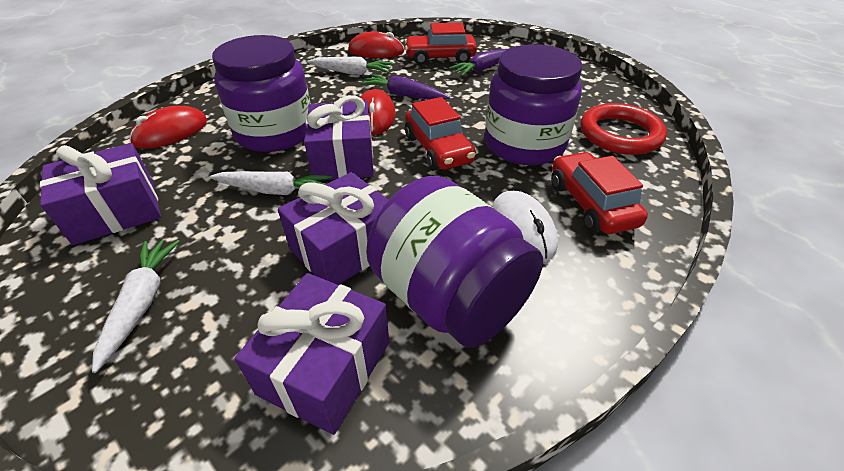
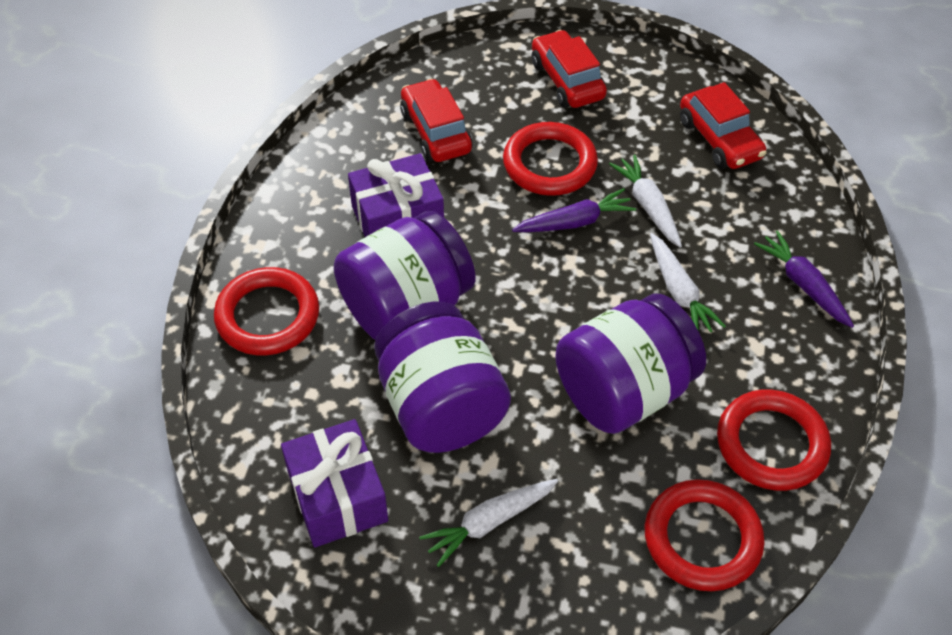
purple gift: 4 -> 2
red mouse: 3 -> 0
red ring: 1 -> 4
white mouse: 1 -> 0

